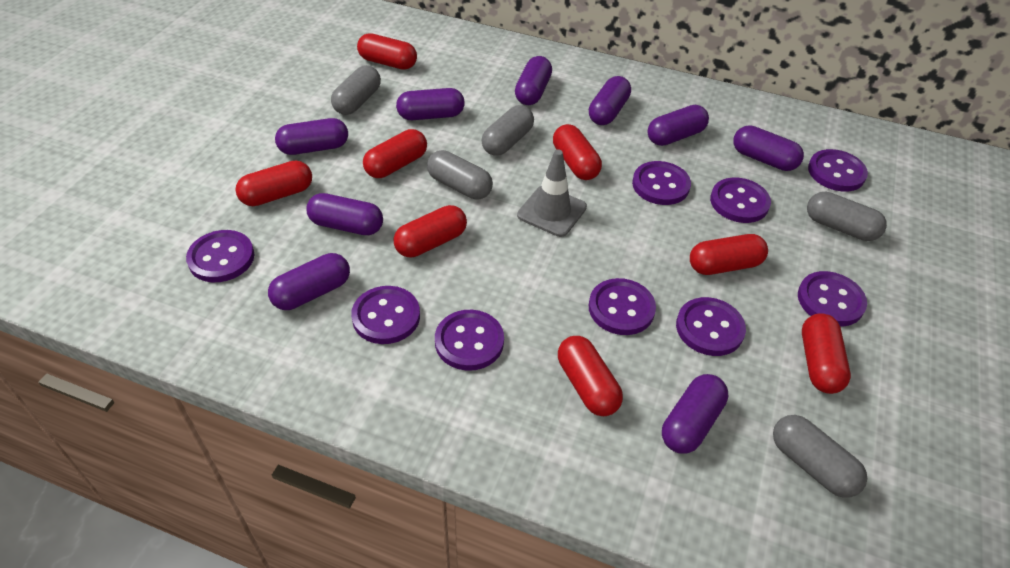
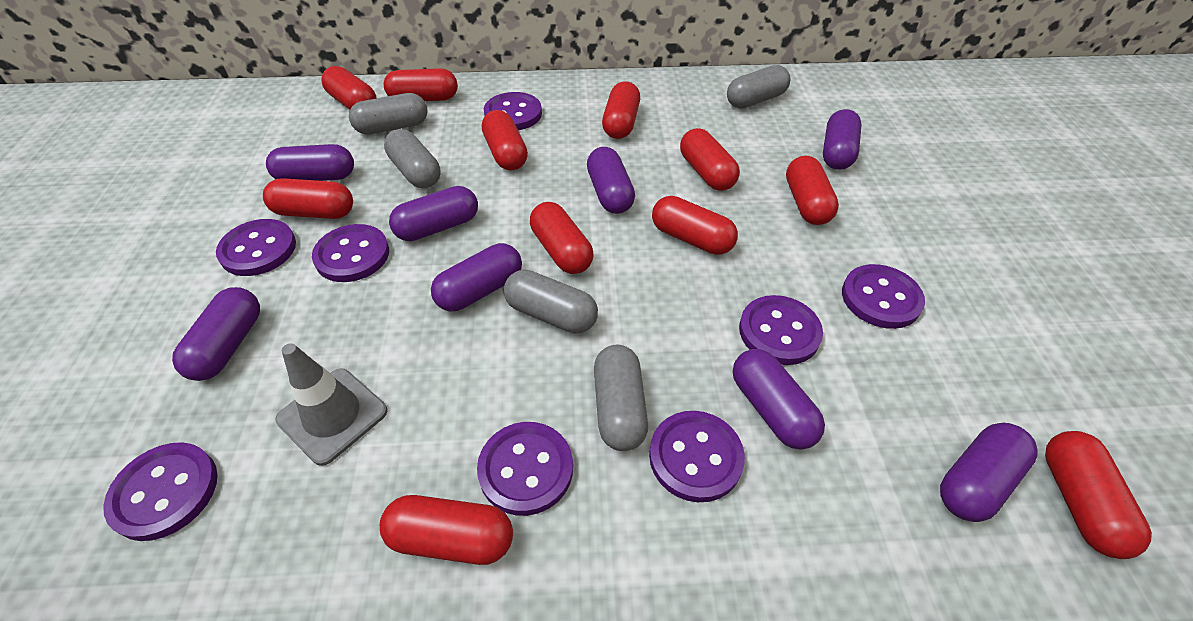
purple button: 9 -> 8
purple capsule: 9 -> 8
red capsule: 8 -> 11

